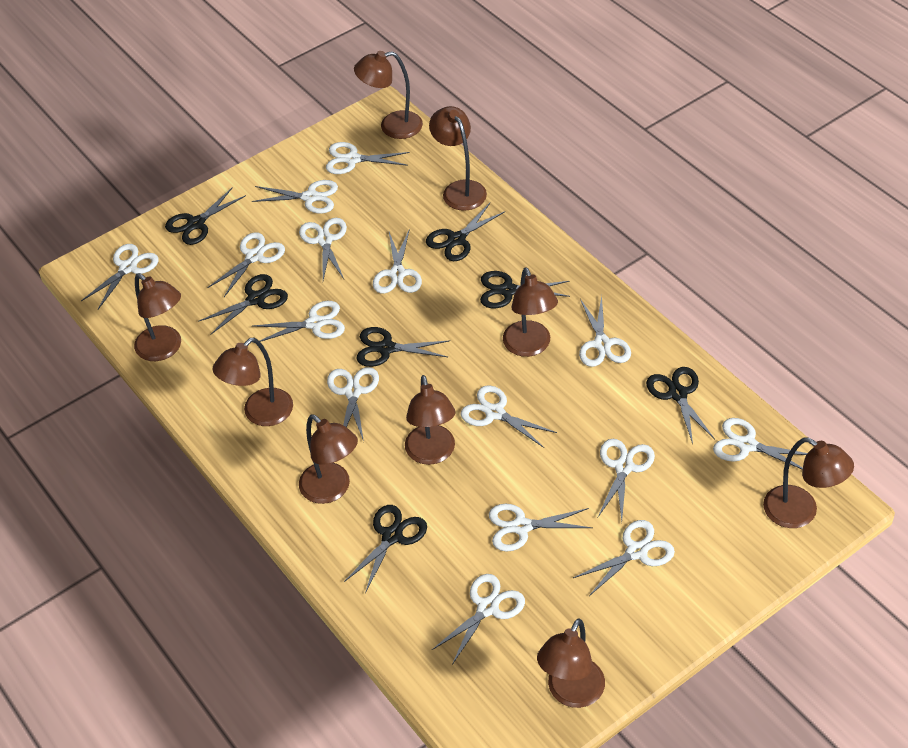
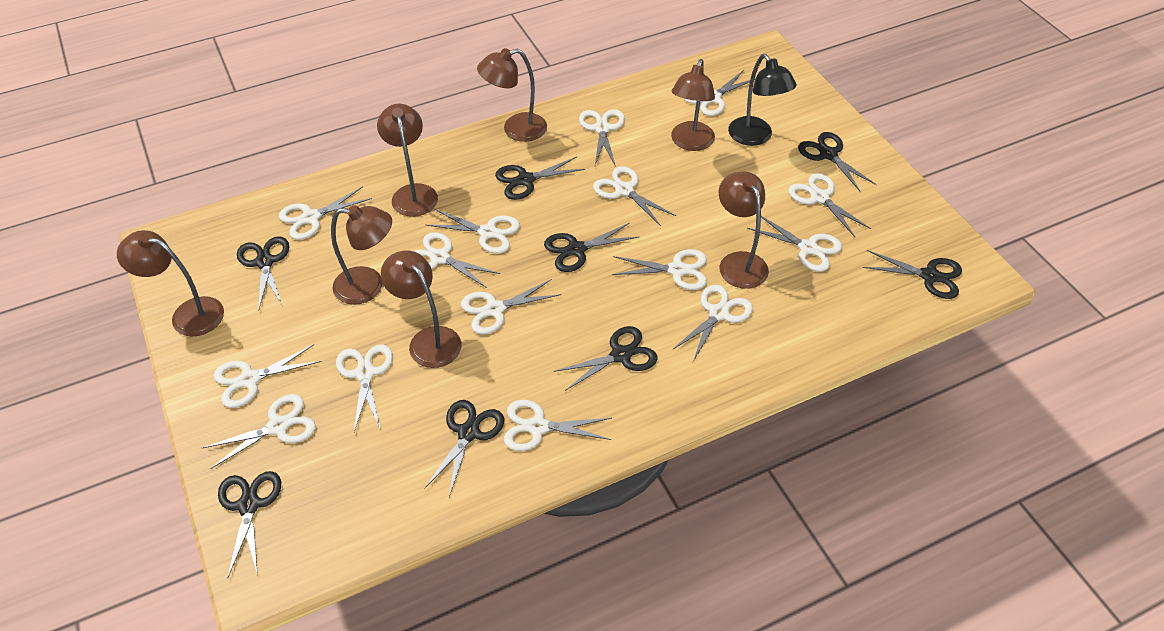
black lamp: 0 -> 1
black scissors: 7 -> 8
brown lamp: 9 -> 7

